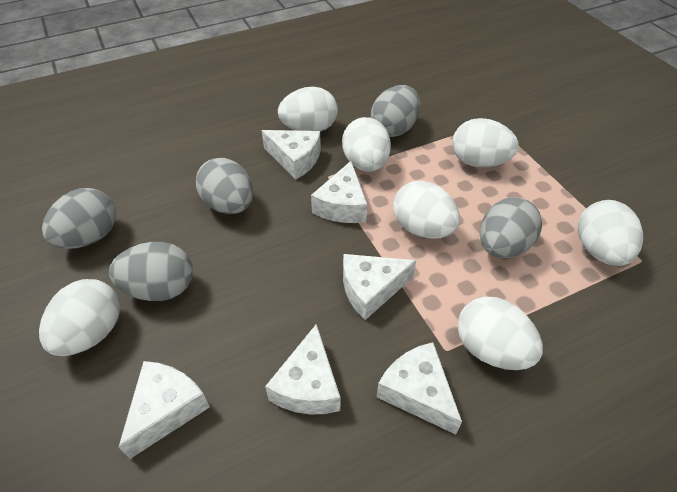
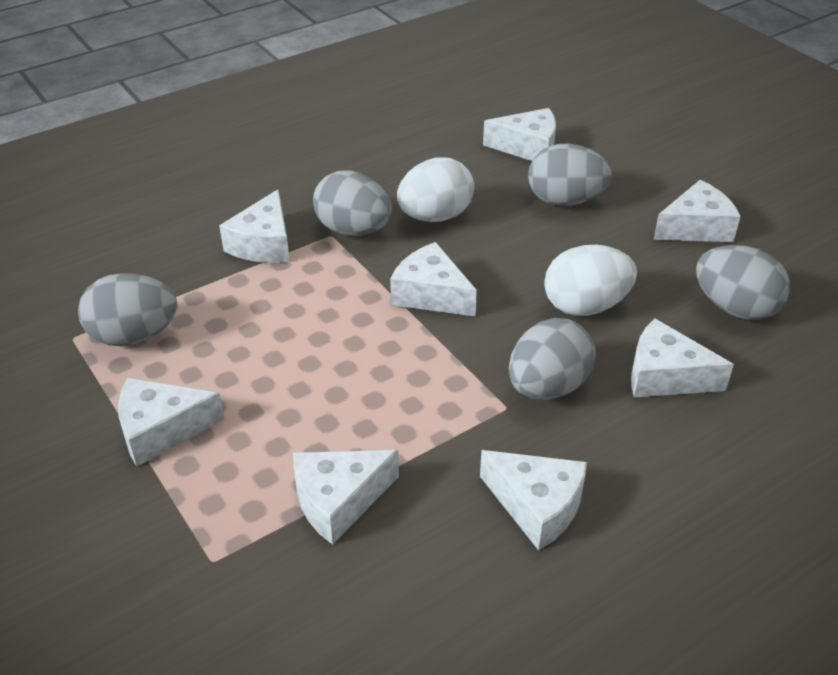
white cheese: 6 -> 8
white egg: 7 -> 2

